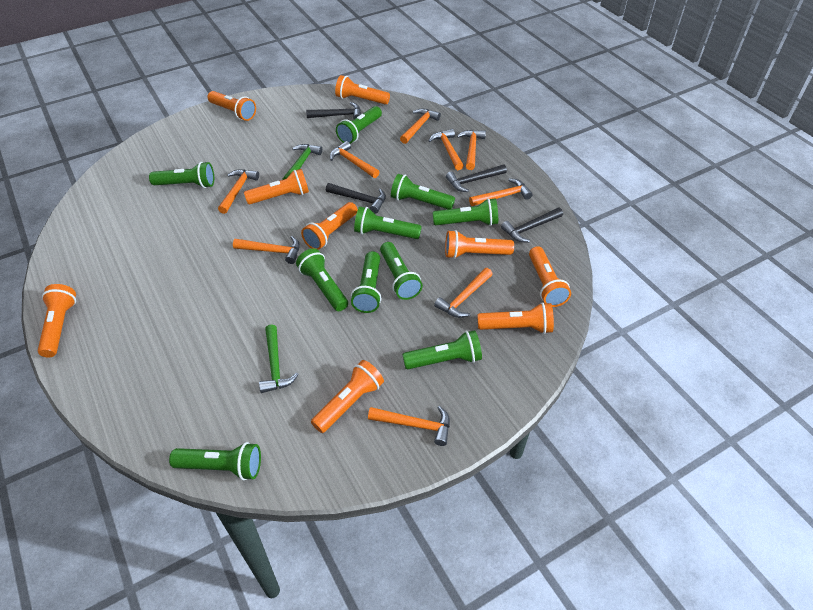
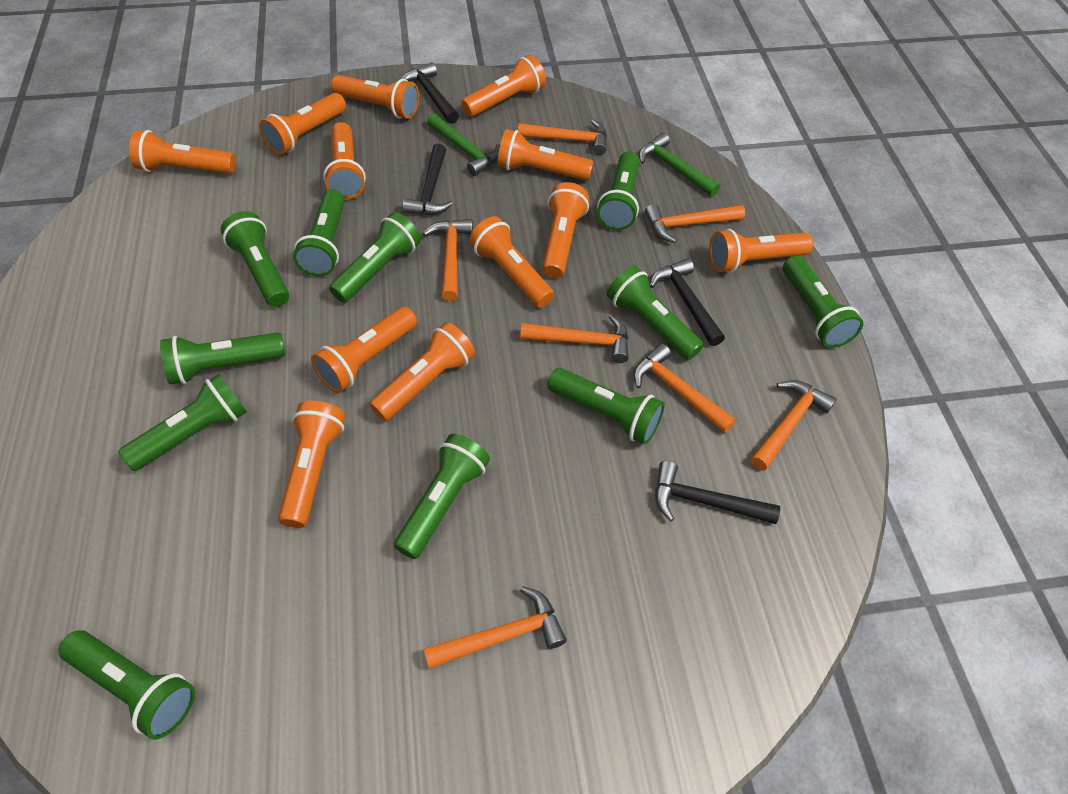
green flashlight: 10 -> 11
orange flashlight: 9 -> 12
orange hammer: 9 -> 7

